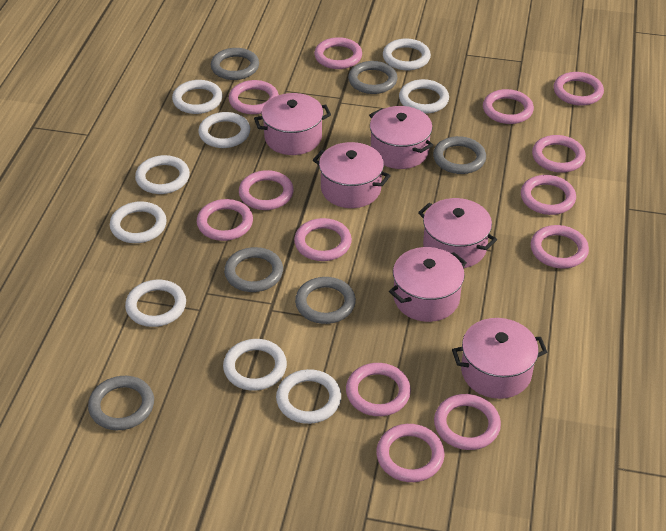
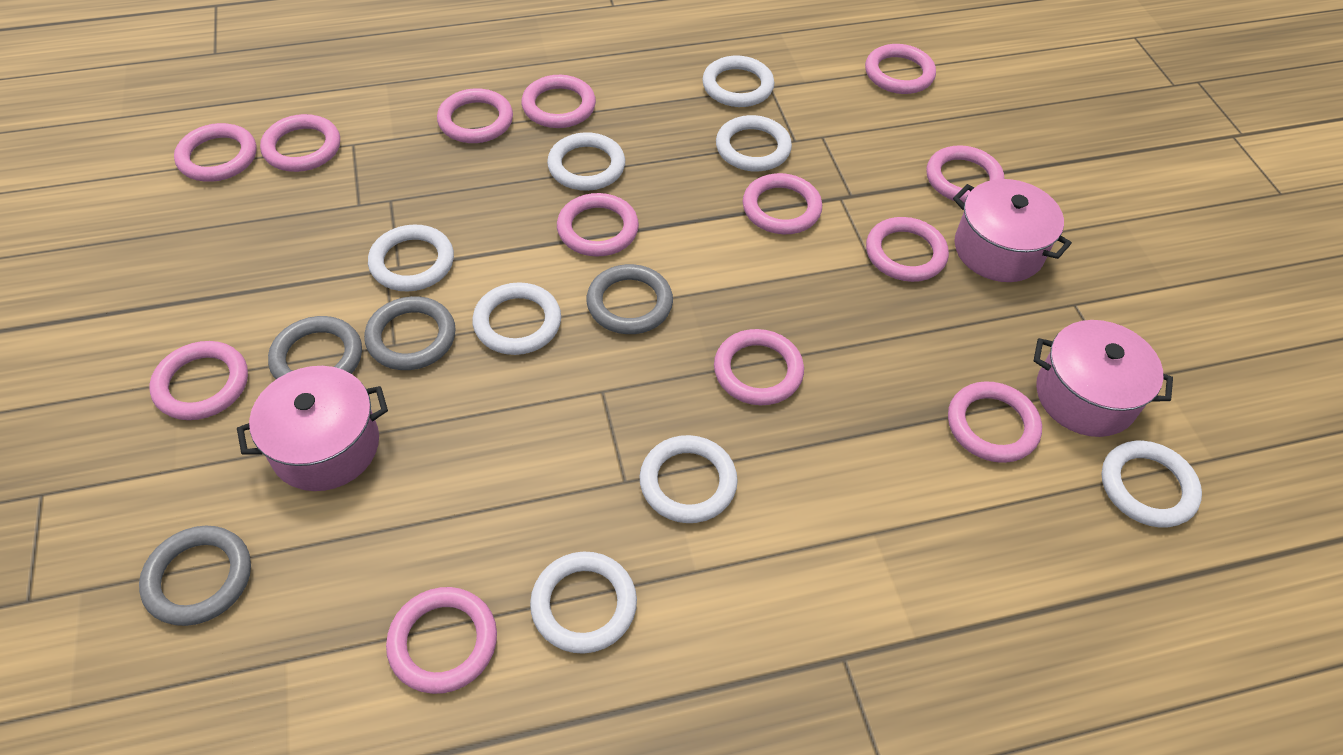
grey ring: 6 -> 4
pink pot: 6 -> 3
white ring: 9 -> 8

